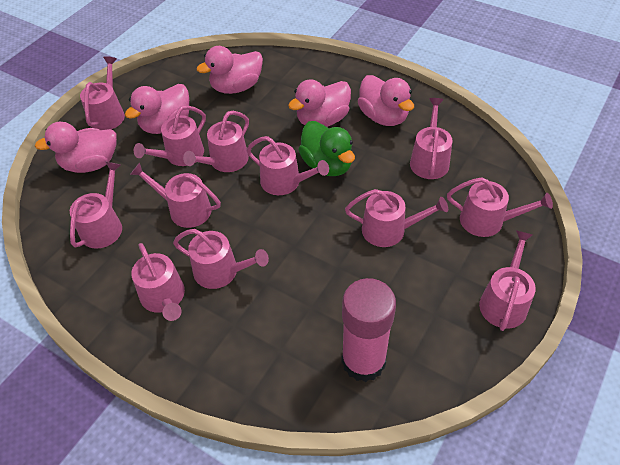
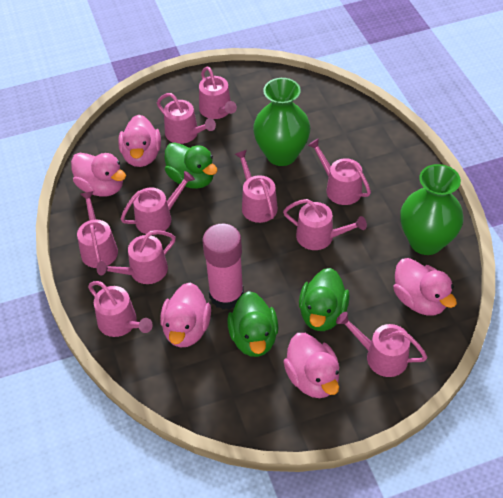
green duck: 1 -> 3
green vase: 0 -> 2
pink watering can: 12 -> 10

